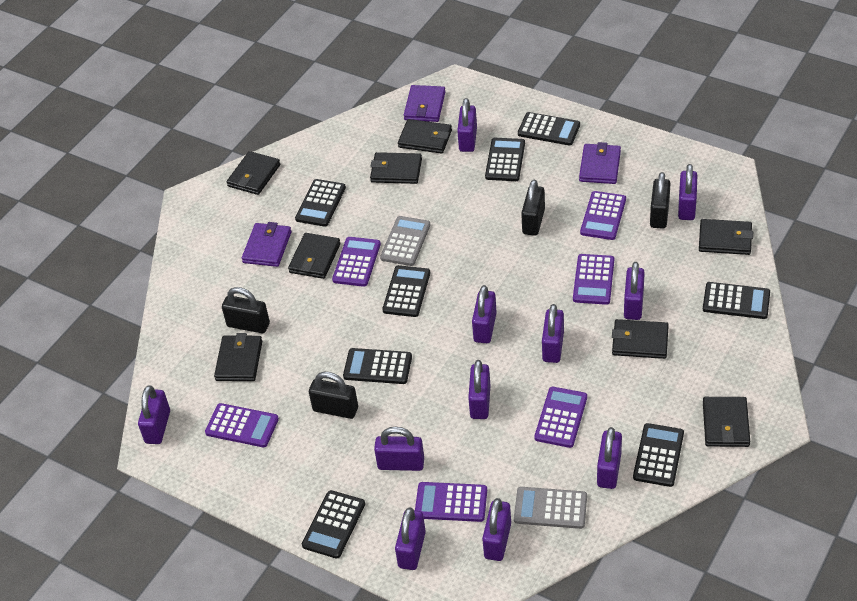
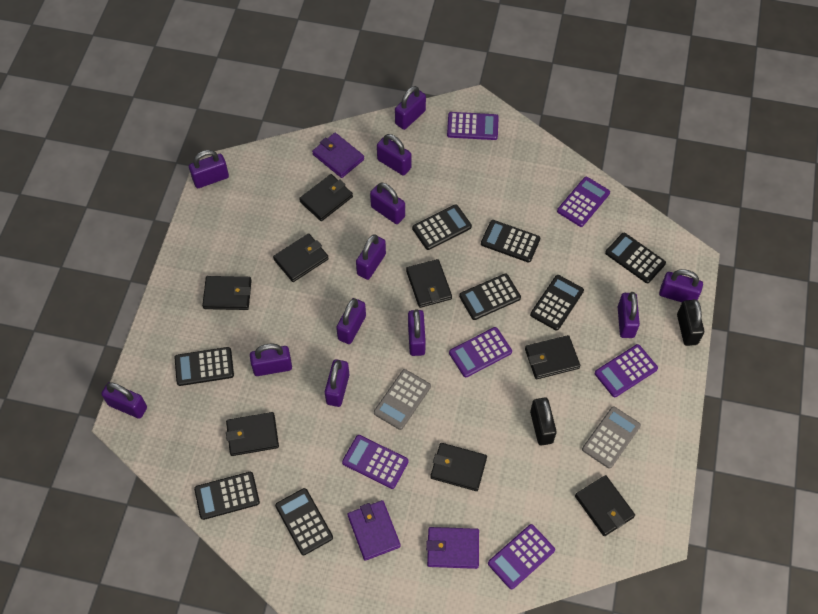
black padlock: 4 -> 2
purple padlock: 11 -> 12

